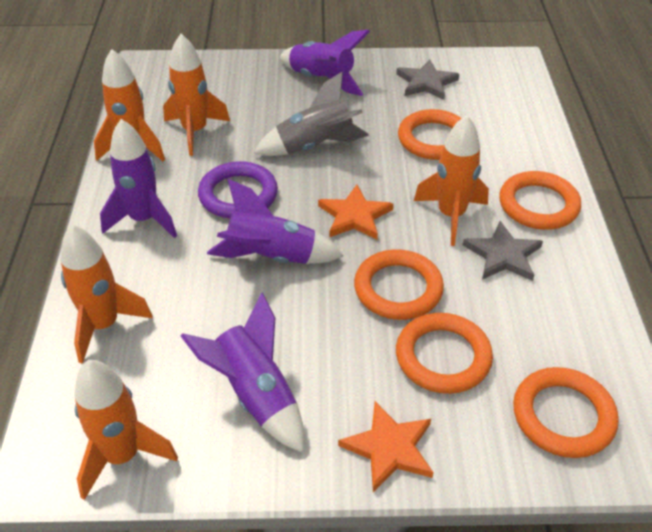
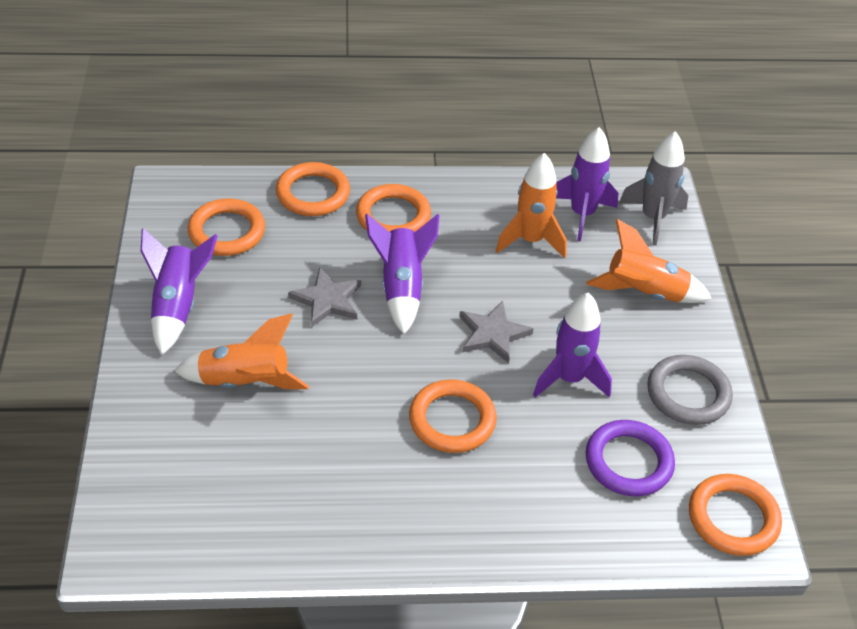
grey ring: 0 -> 1
orange rocket: 5 -> 3
orange star: 2 -> 0

